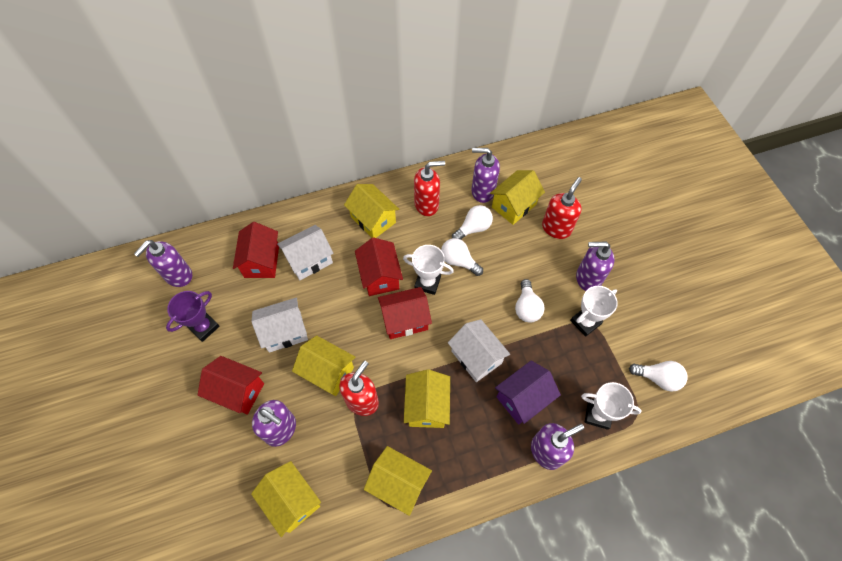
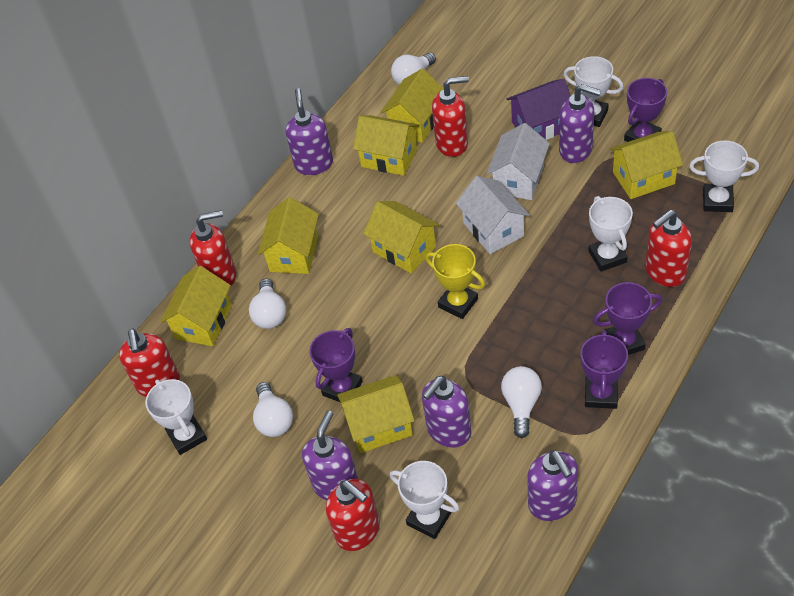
purple trophy: 1 -> 4
red house: 4 -> 0
red soap dispenser: 3 -> 5
white house: 3 -> 2
white trophy: 3 -> 5
yellow house: 6 -> 7
yellow trophy: 0 -> 1

